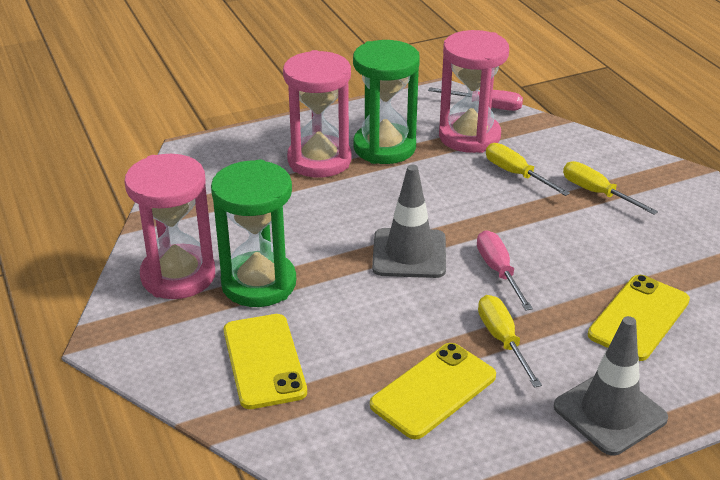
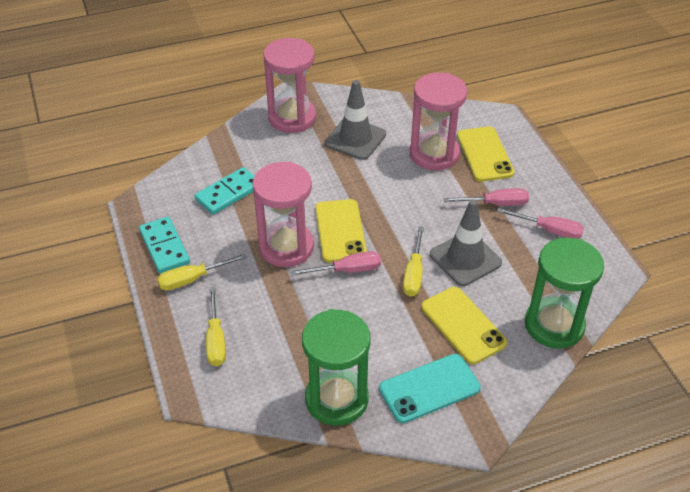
pink screwdriver: 2 -> 3
turquoise domino: 0 -> 2
turquoise phone: 0 -> 1

